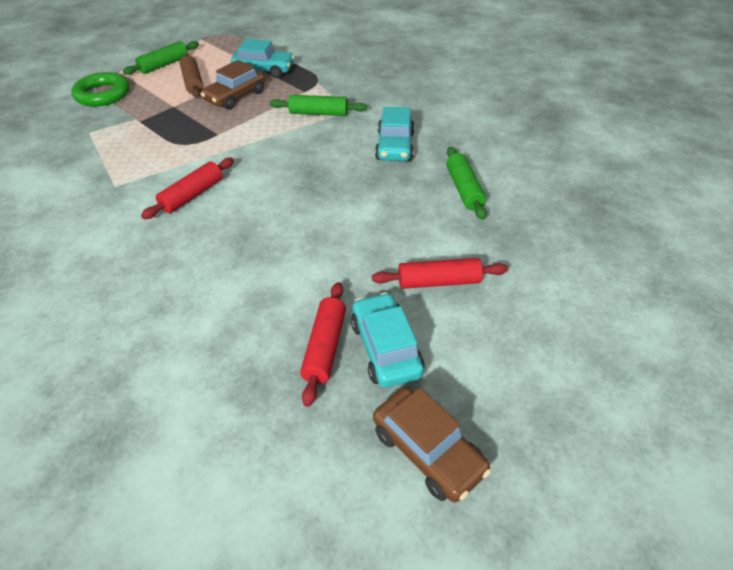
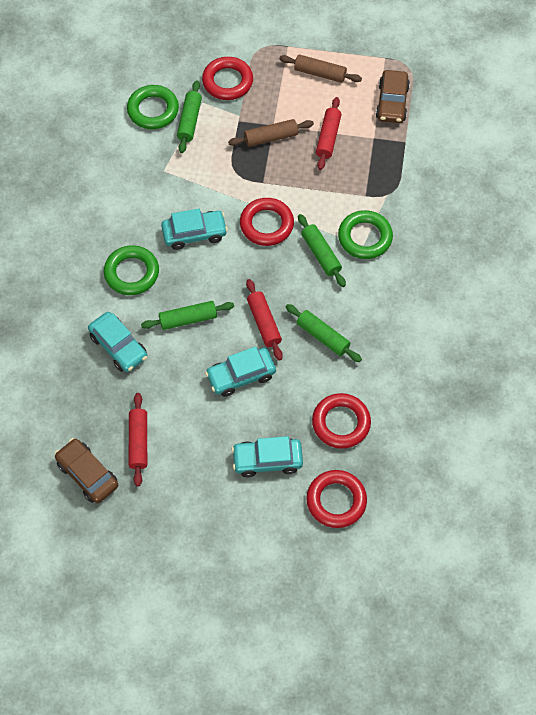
brown rolling pin: 1 -> 2
green ring: 1 -> 3
green rolling pin: 3 -> 4
red ring: 0 -> 4
turquoise car: 3 -> 4

